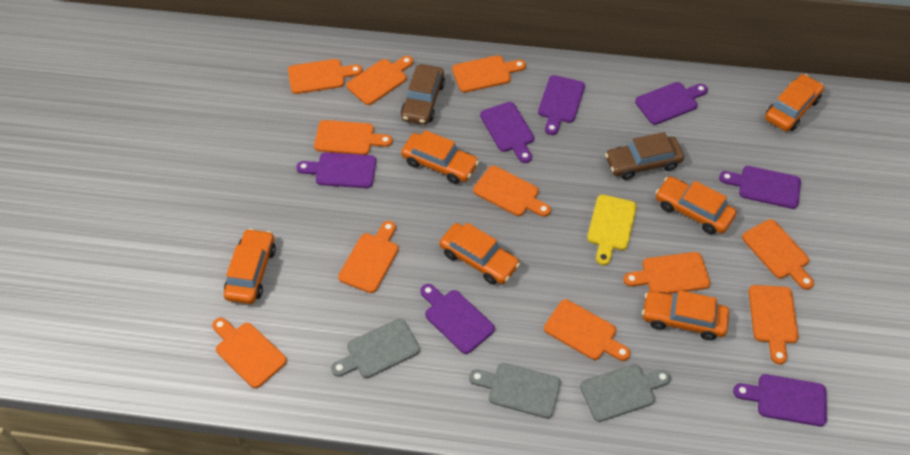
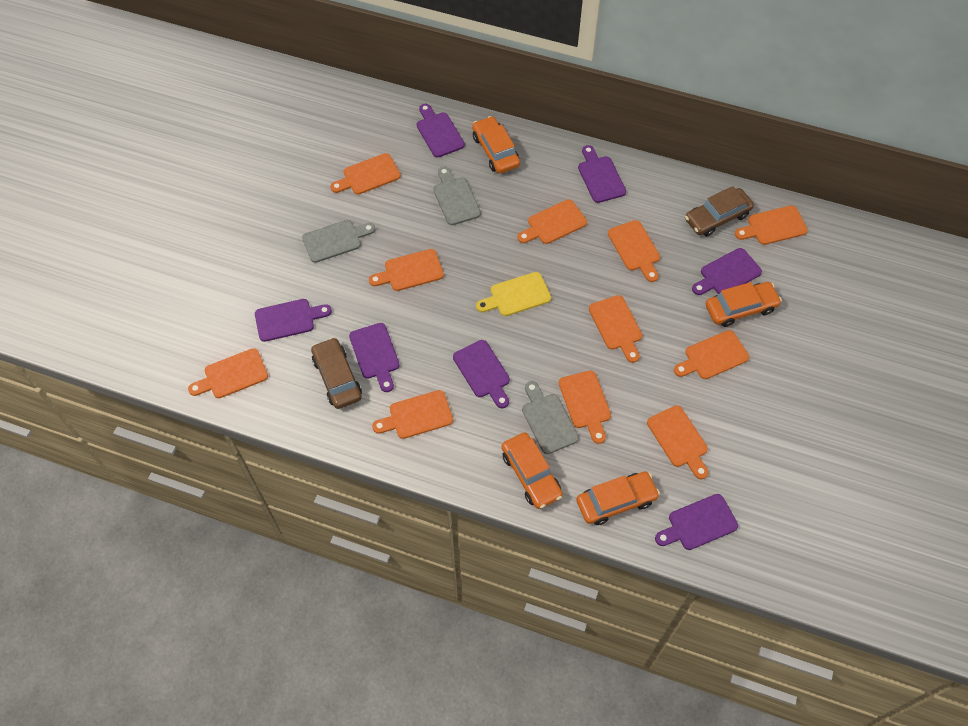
orange car: 6 -> 4

